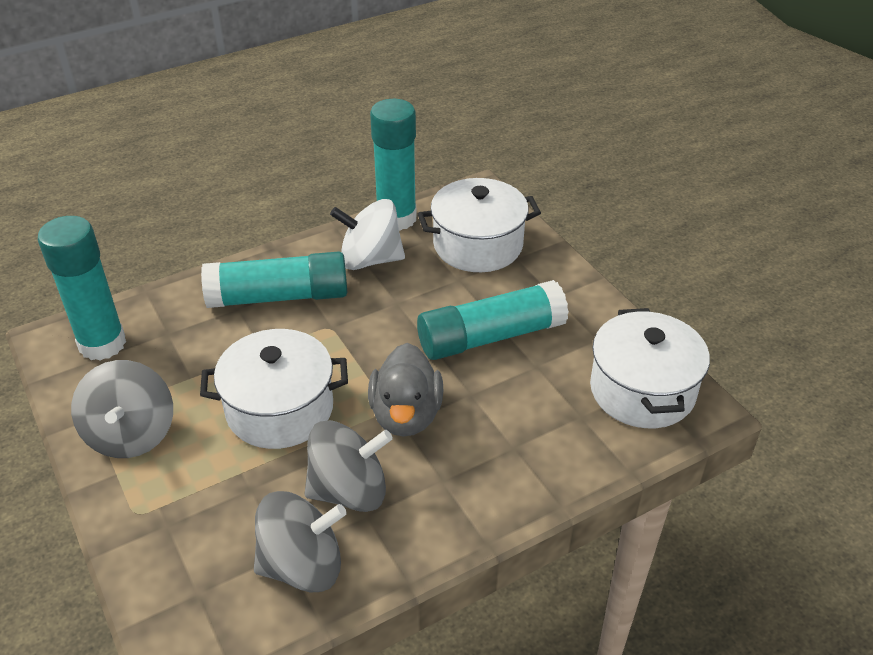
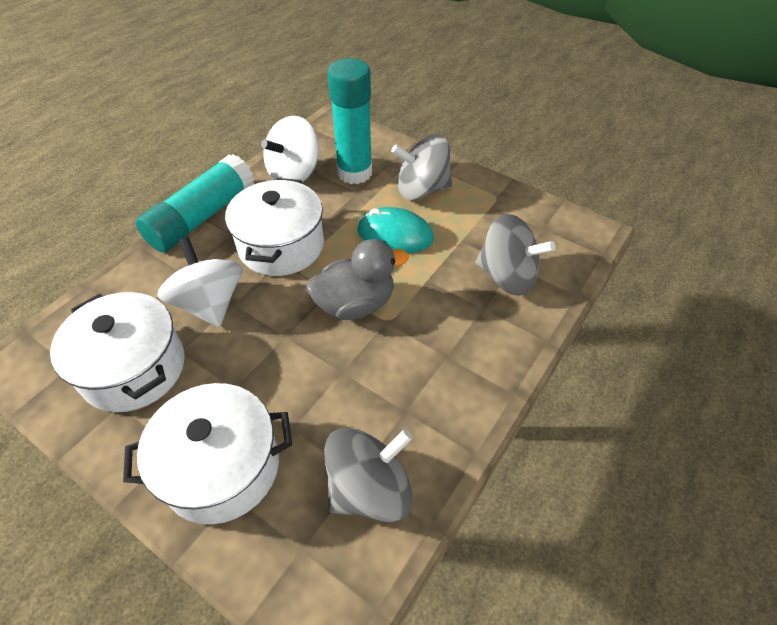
turquoise glue stick: 4 -> 2
turquoise mouse: 0 -> 1
white spinning top: 1 -> 2

